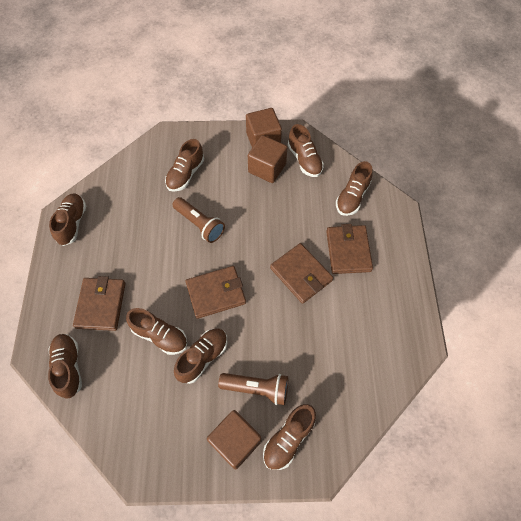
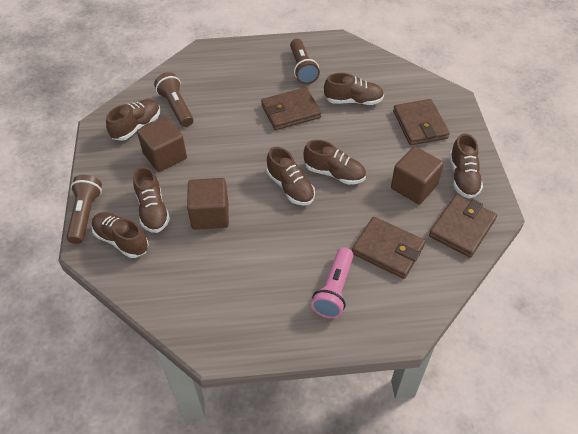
brown flashlight: 2 -> 3
brown shoe: 8 -> 7
pink flashlight: 0 -> 1

